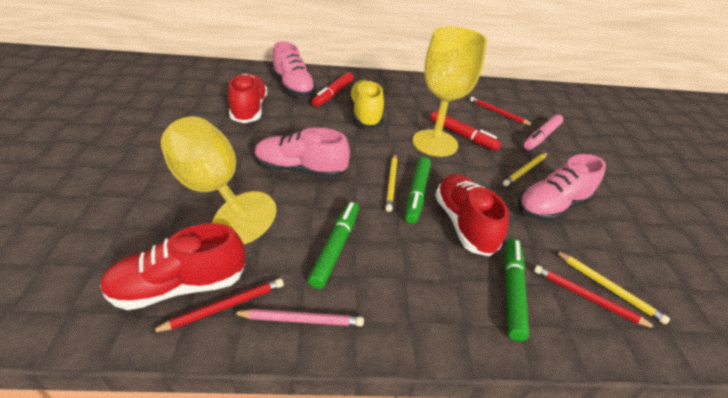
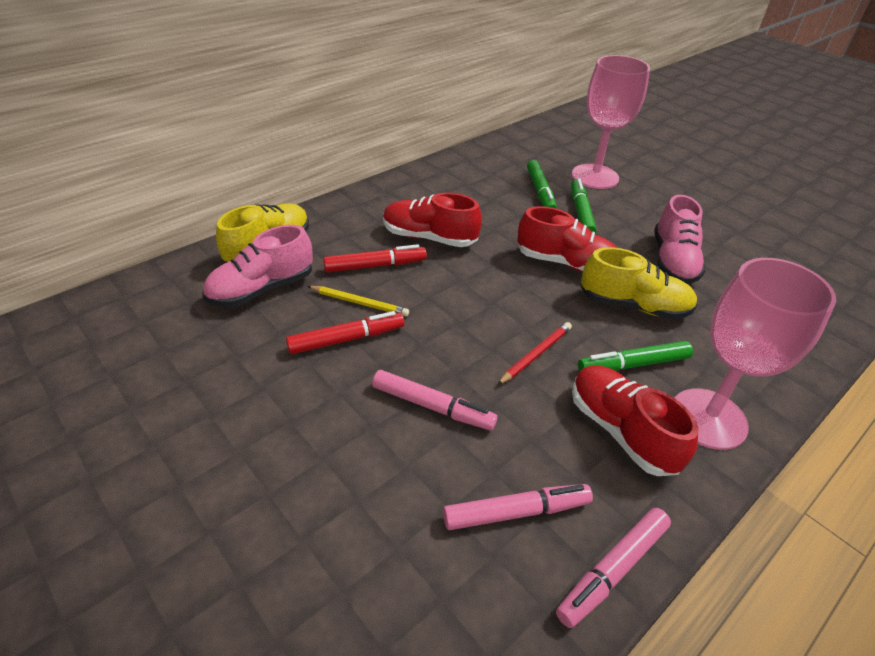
pink goblet: 0 -> 2
pink marker: 1 -> 3
pink pencil: 1 -> 0
pink shoe: 3 -> 2
red pencil: 3 -> 1
yellow goblet: 2 -> 0
yellow pencil: 3 -> 1
yellow shoe: 1 -> 2

